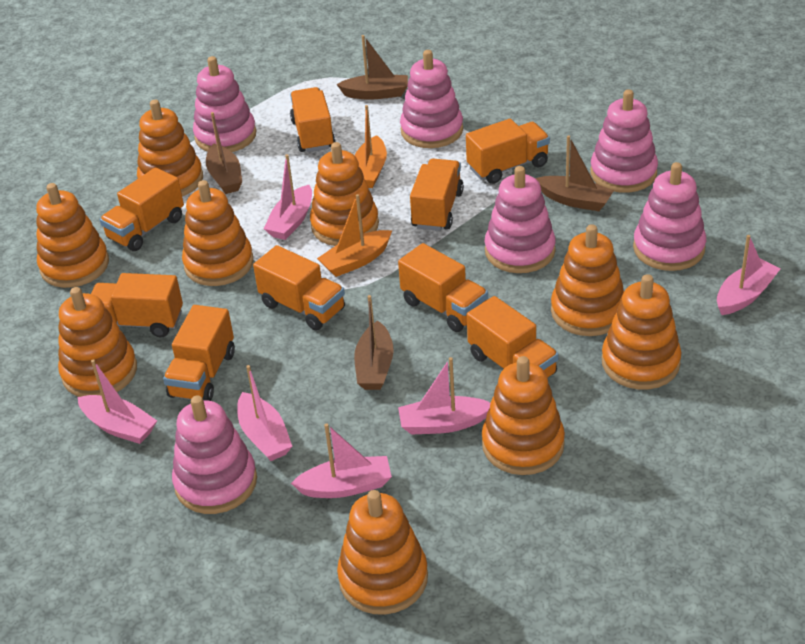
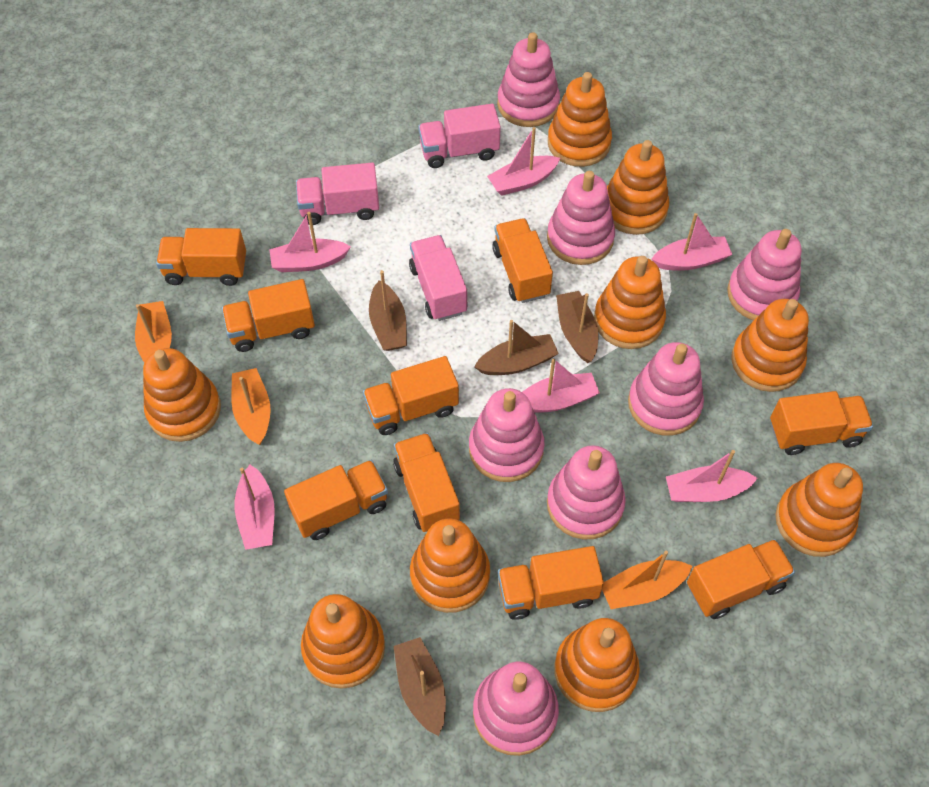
orange boat: 2 -> 3
pink stacking toy: 6 -> 7
pink truck: 0 -> 3

